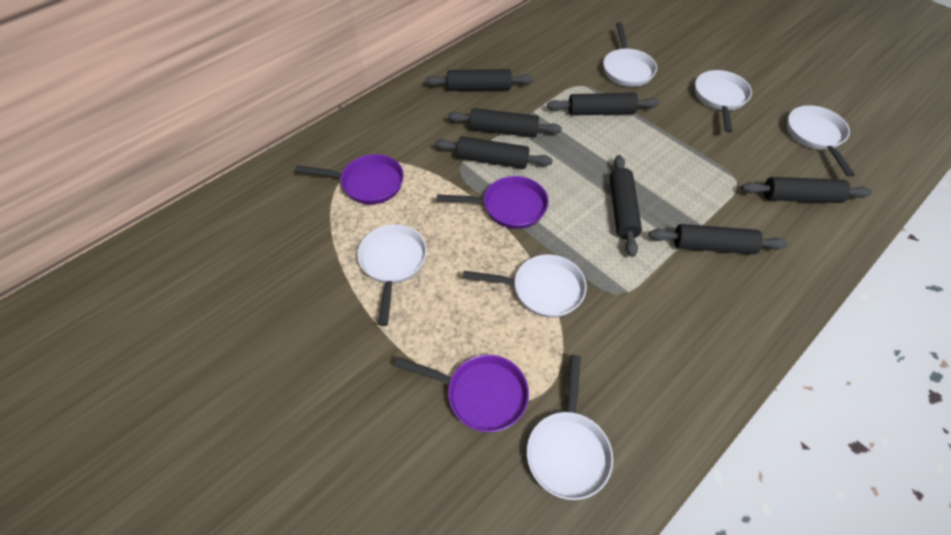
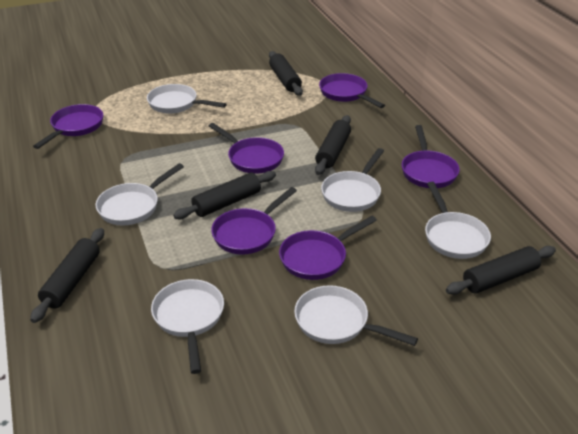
black rolling pin: 7 -> 5
purple pan: 3 -> 6

